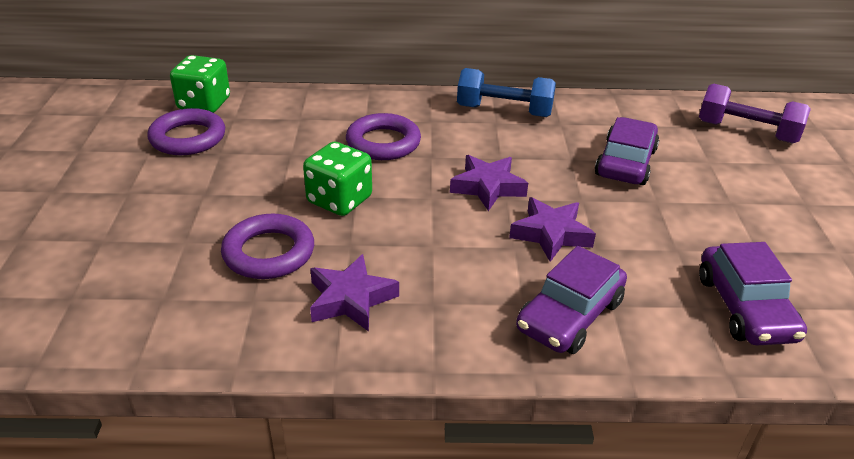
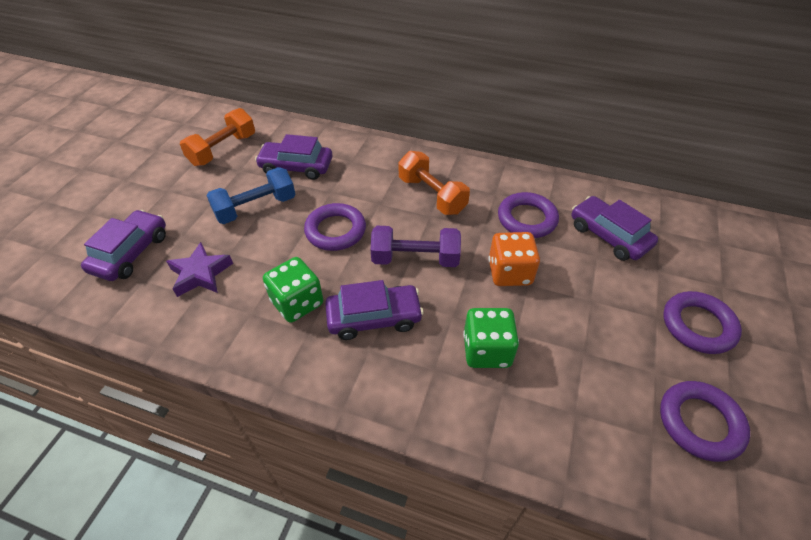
orange dice: 0 -> 1
orange dumbbell: 0 -> 2
purple car: 3 -> 4
purple ring: 3 -> 4
purple star: 3 -> 1

